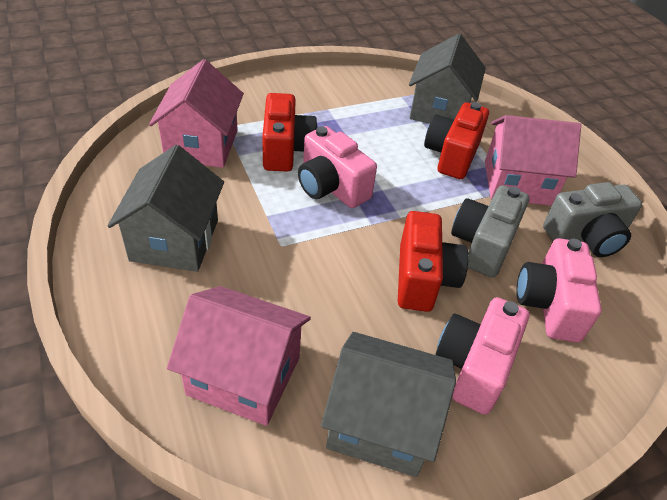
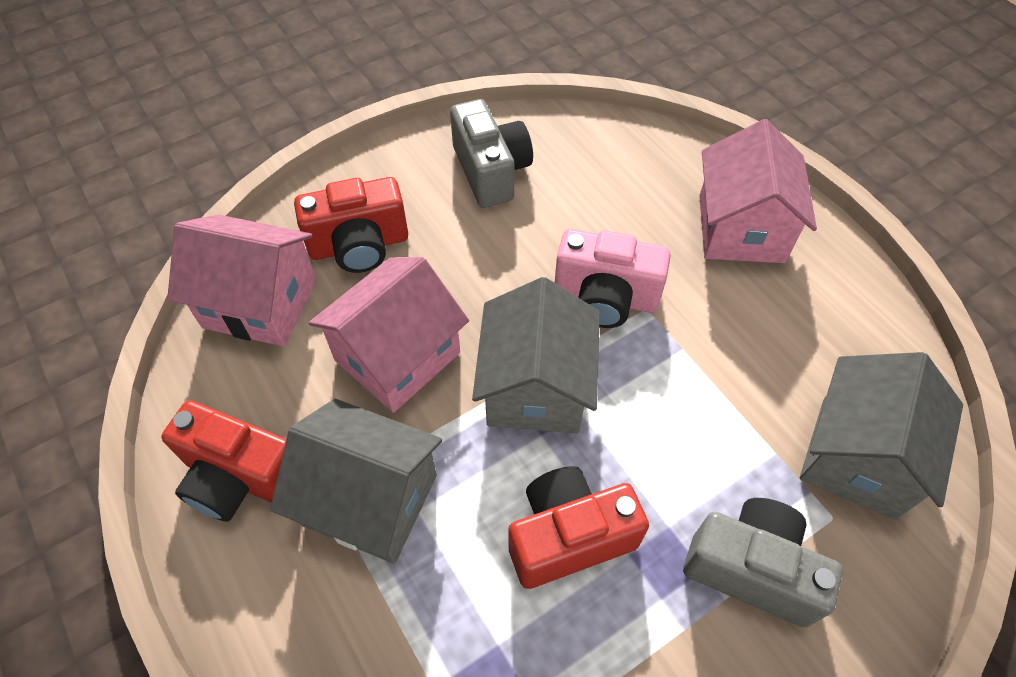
pink camera: 3 -> 1

